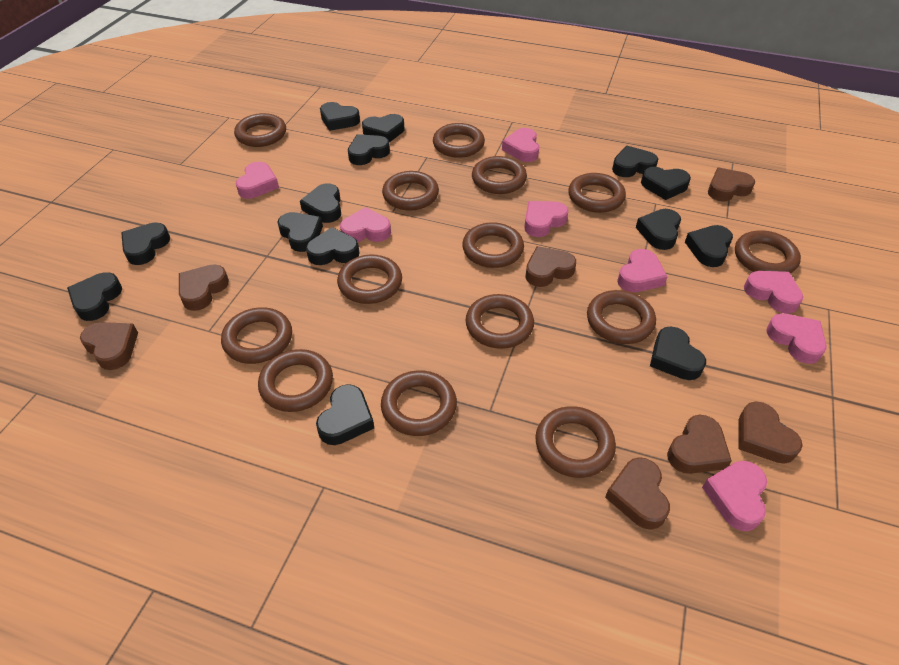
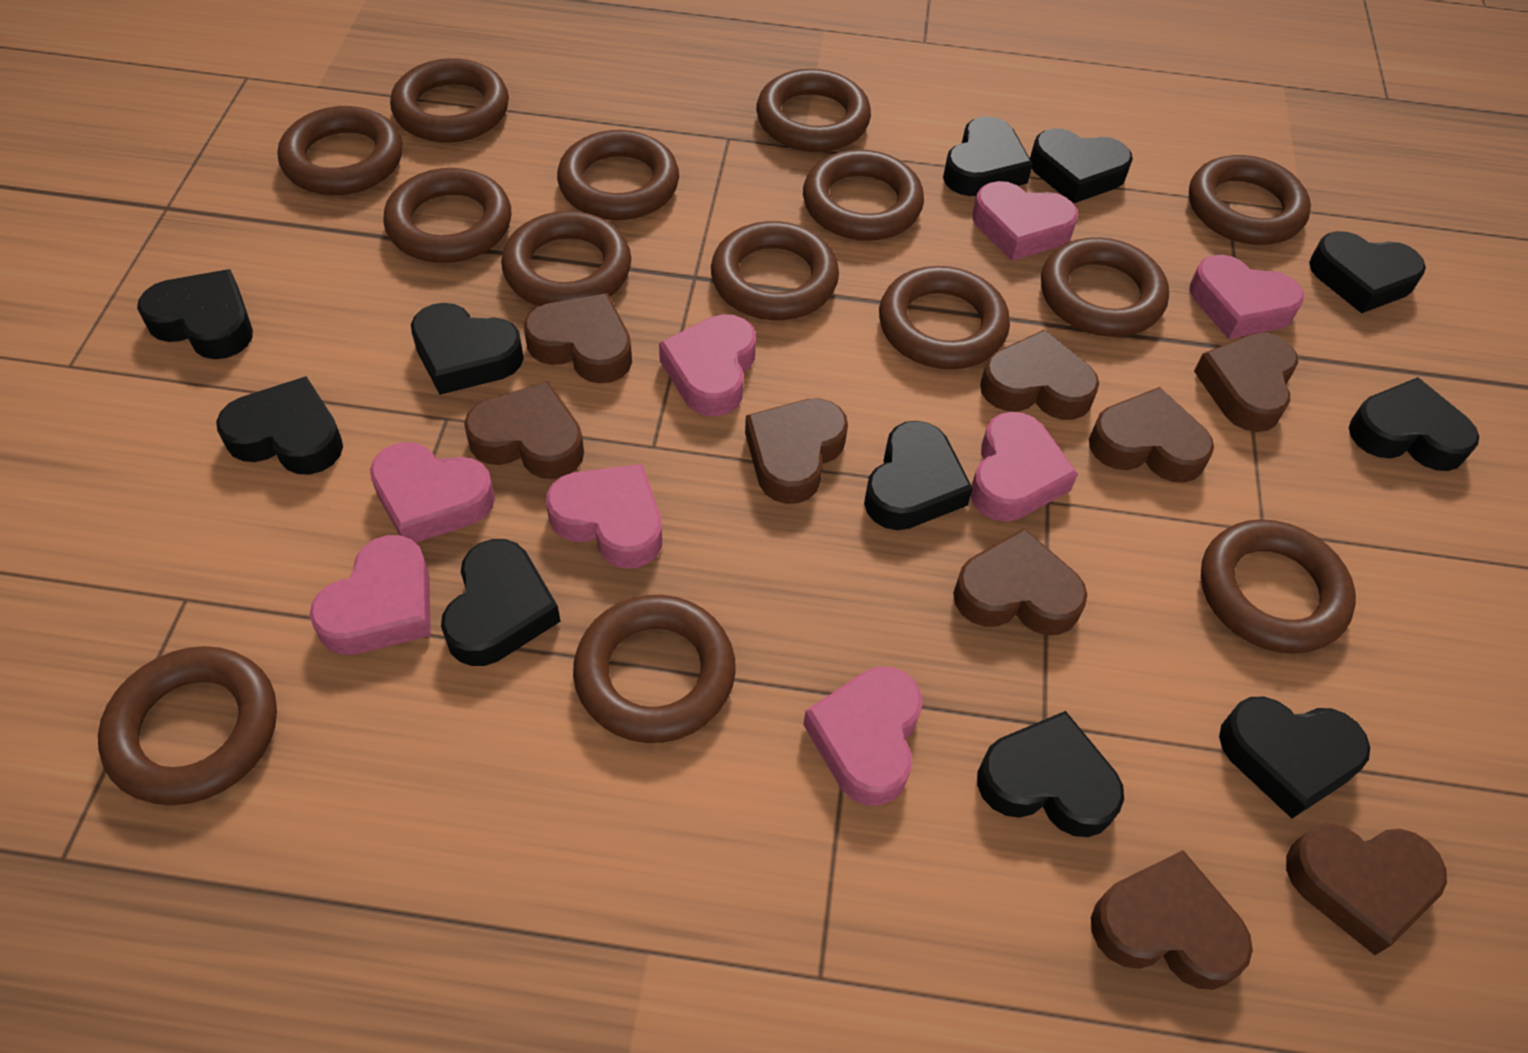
black heart: 14 -> 11
brown heart: 7 -> 9

